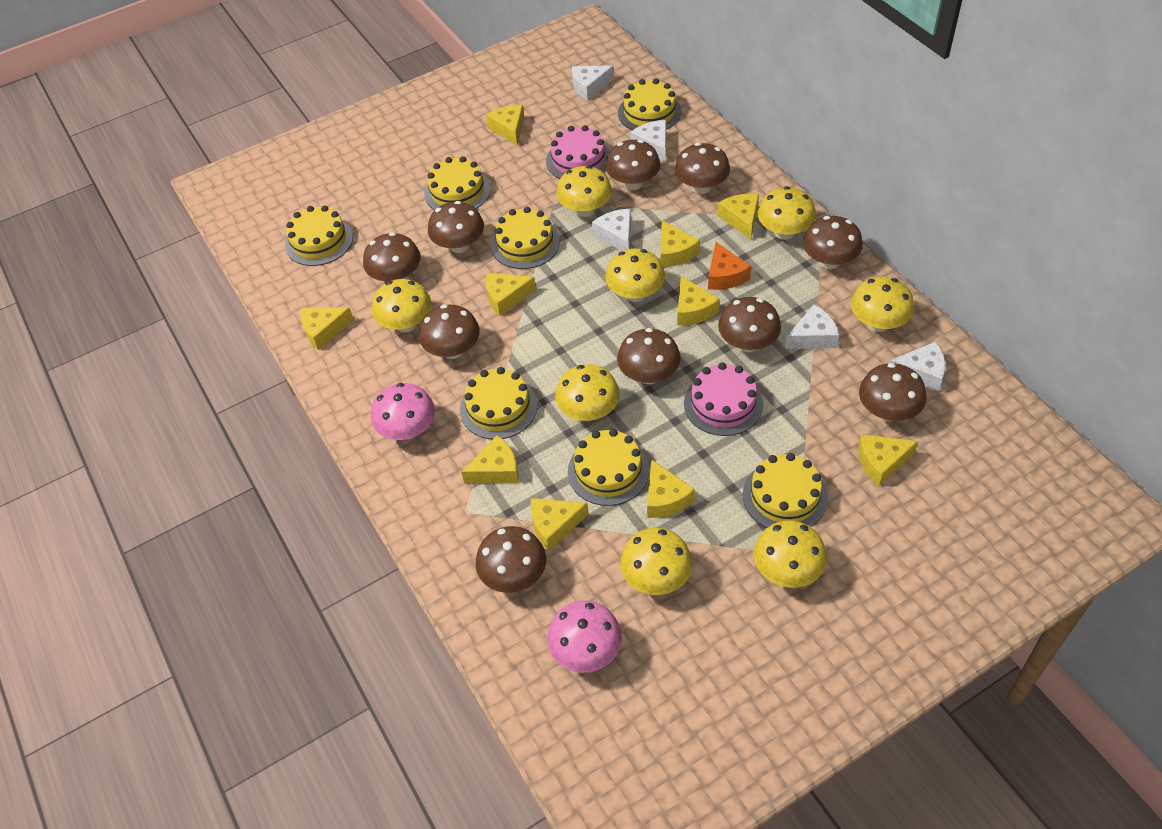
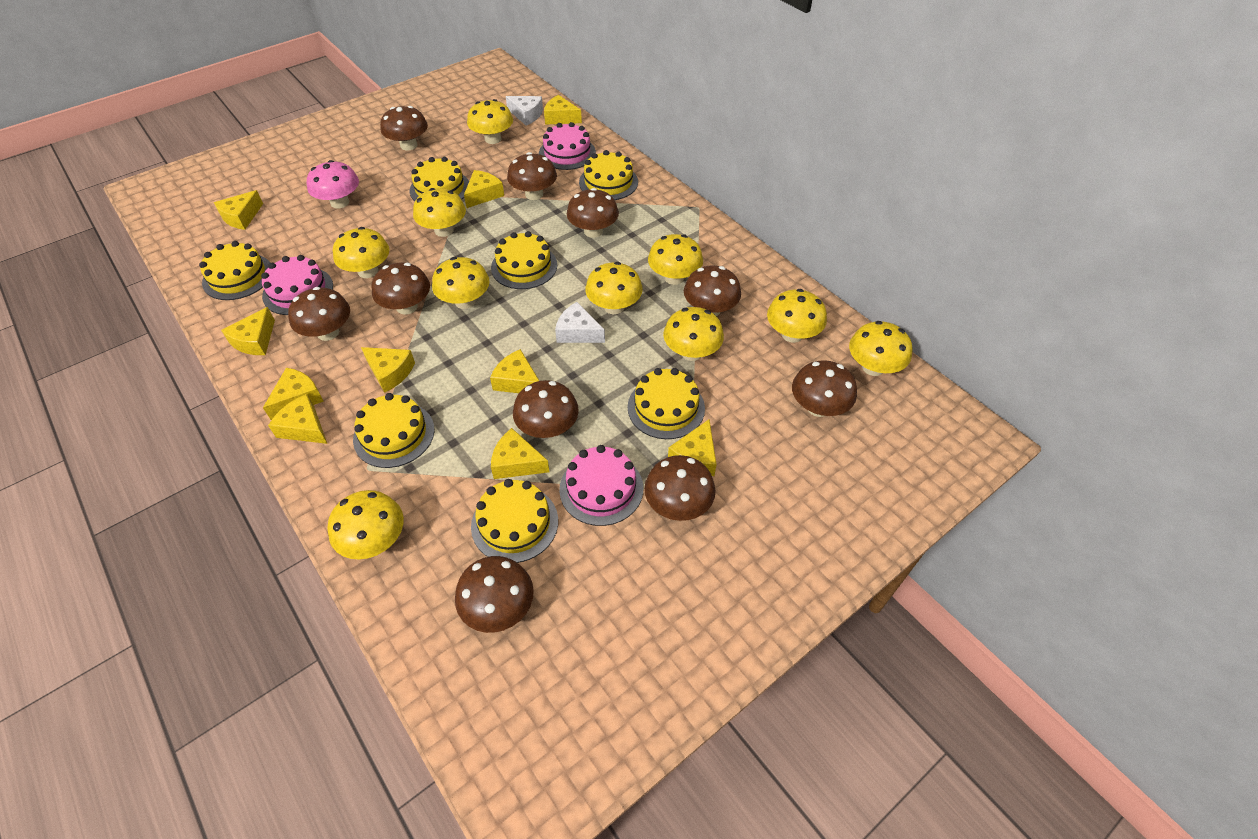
orange cheese: 1 -> 0
pink cake: 2 -> 3
pink mushroom: 2 -> 1
white cheese: 5 -> 2
yellow mushroom: 8 -> 10

